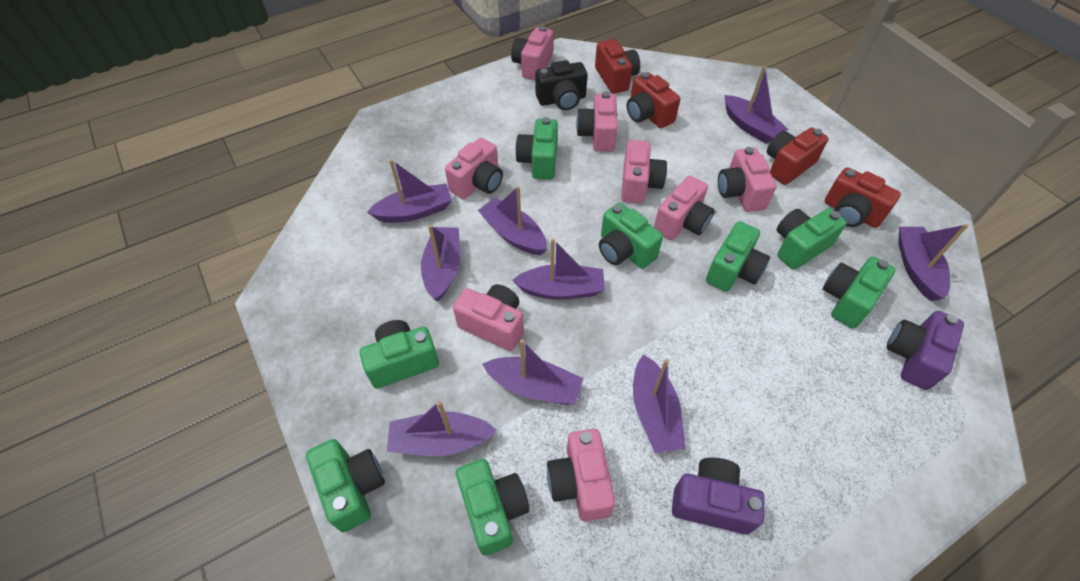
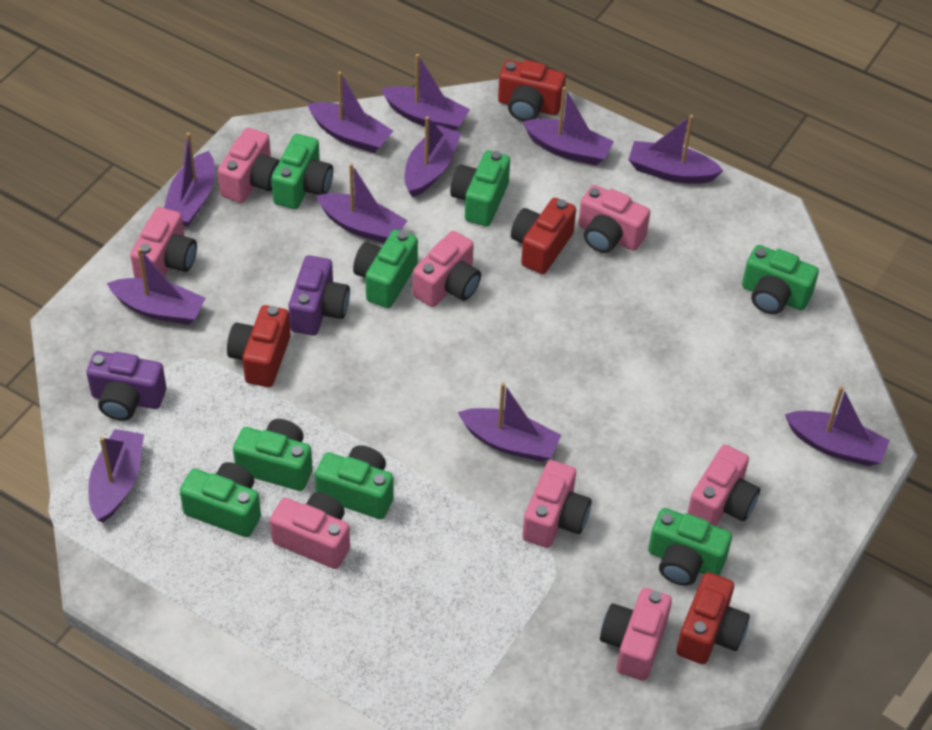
black camera: 1 -> 0
purple boat: 9 -> 11

